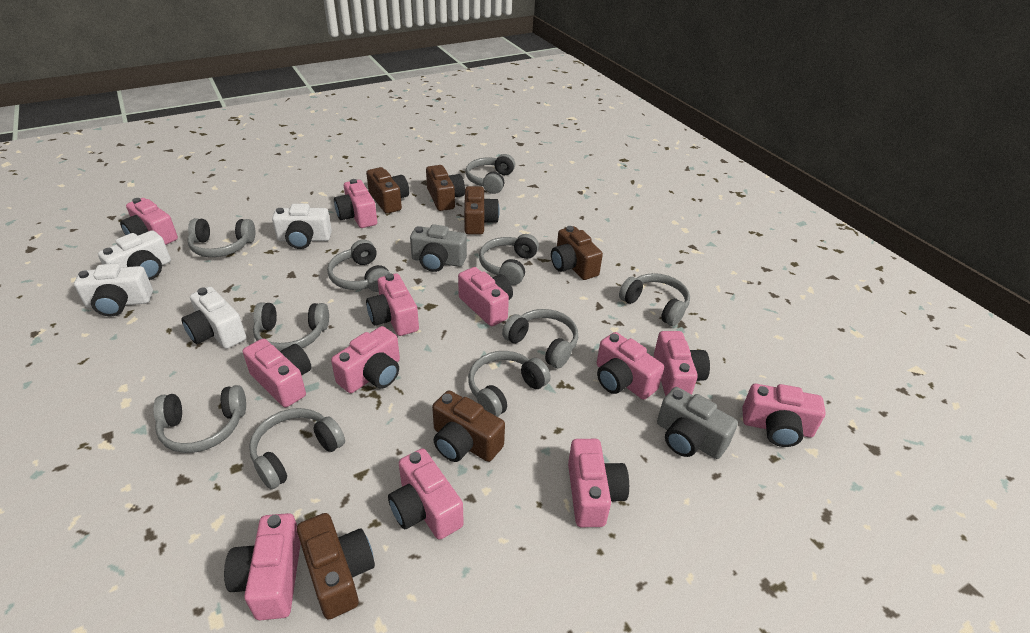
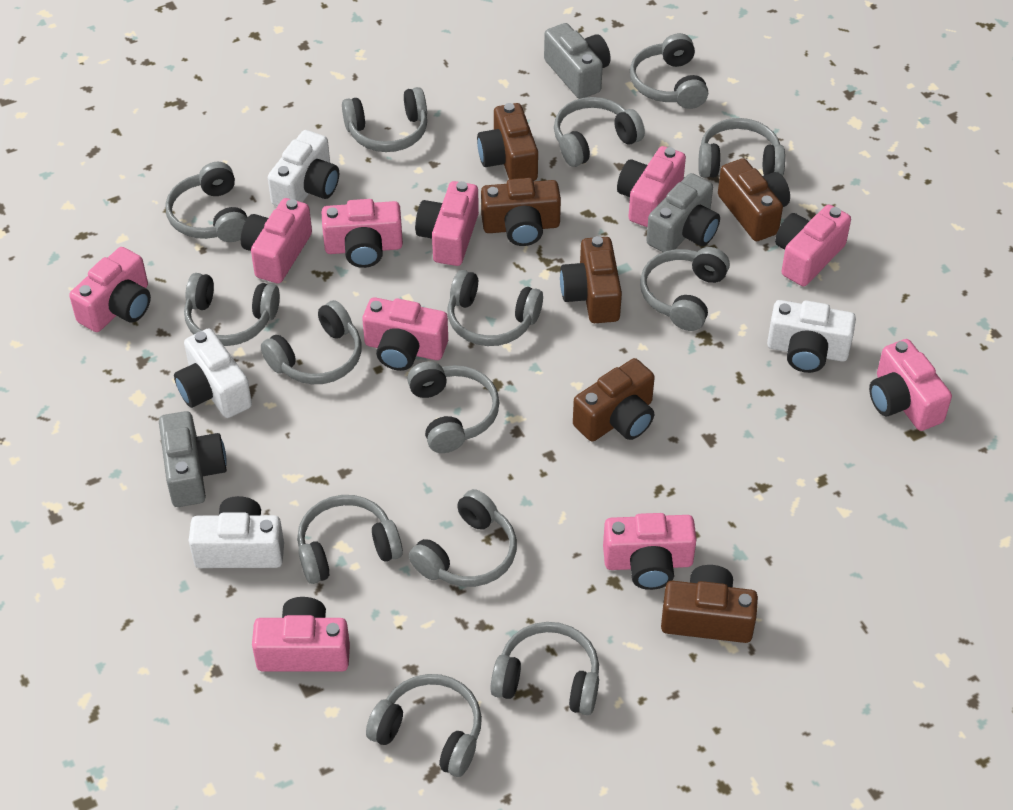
grey camera: 2 -> 3
grey headphones: 10 -> 14
pink camera: 12 -> 10

